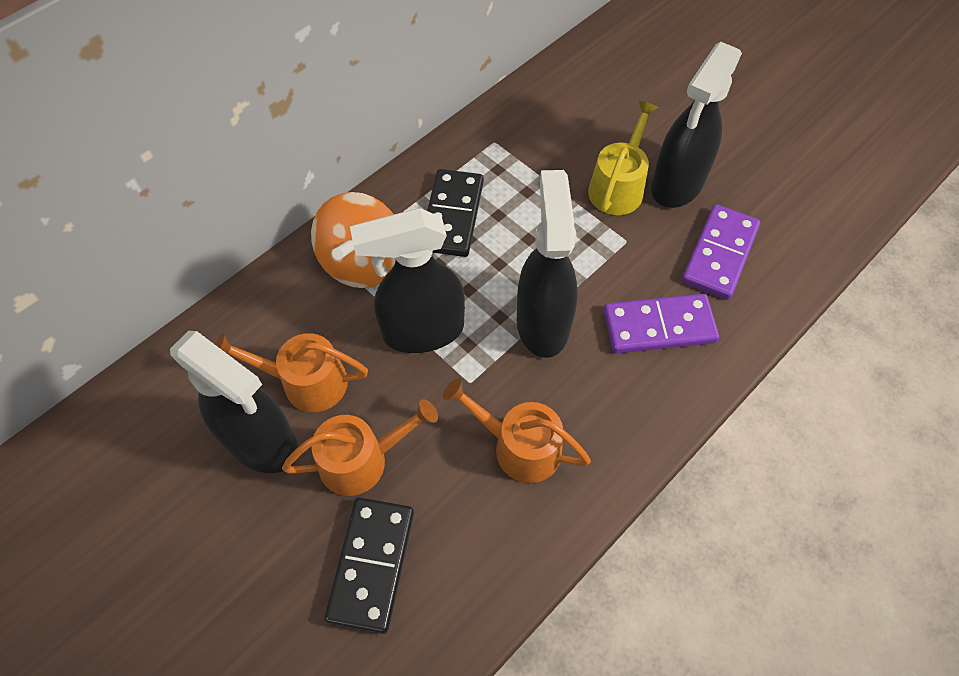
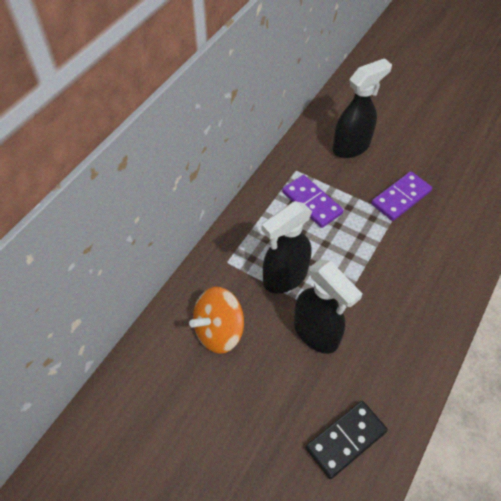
black domino: 2 -> 1
black spray bottle: 4 -> 3
orange watering can: 3 -> 0
yellow watering can: 1 -> 0

